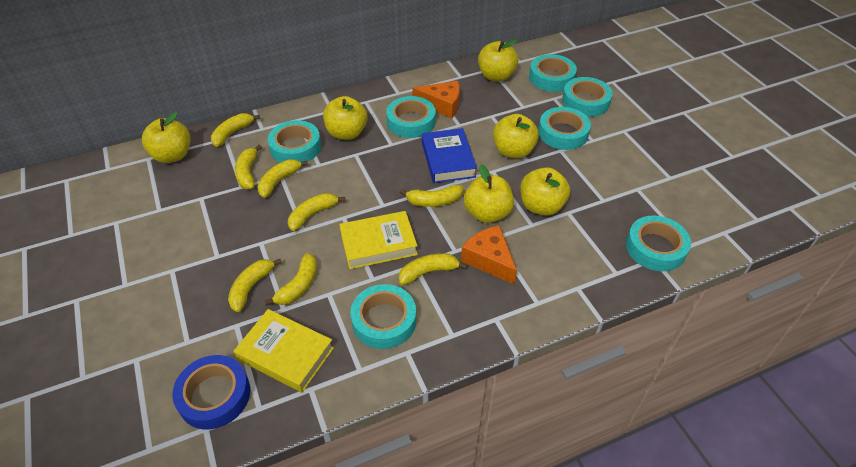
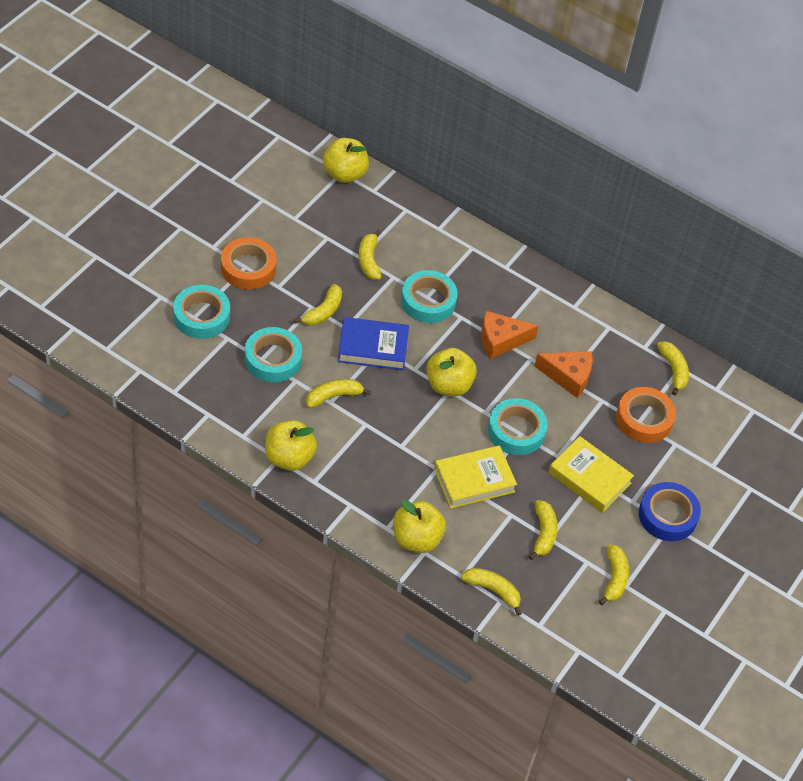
orange tape: 0 -> 2
turquoise tape: 7 -> 4
yellow apple: 6 -> 4
yellow banana: 8 -> 7

